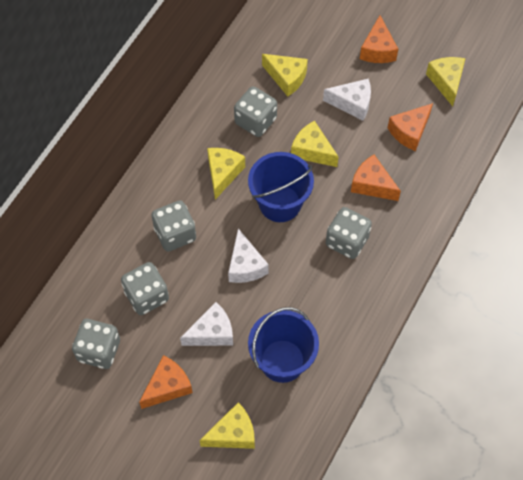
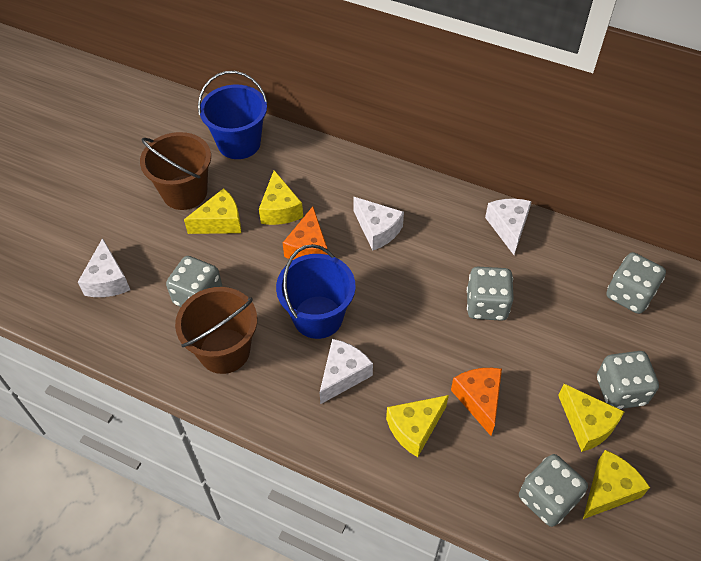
brown bucket: 0 -> 2
orange cheese: 4 -> 2
white cheese: 3 -> 4

